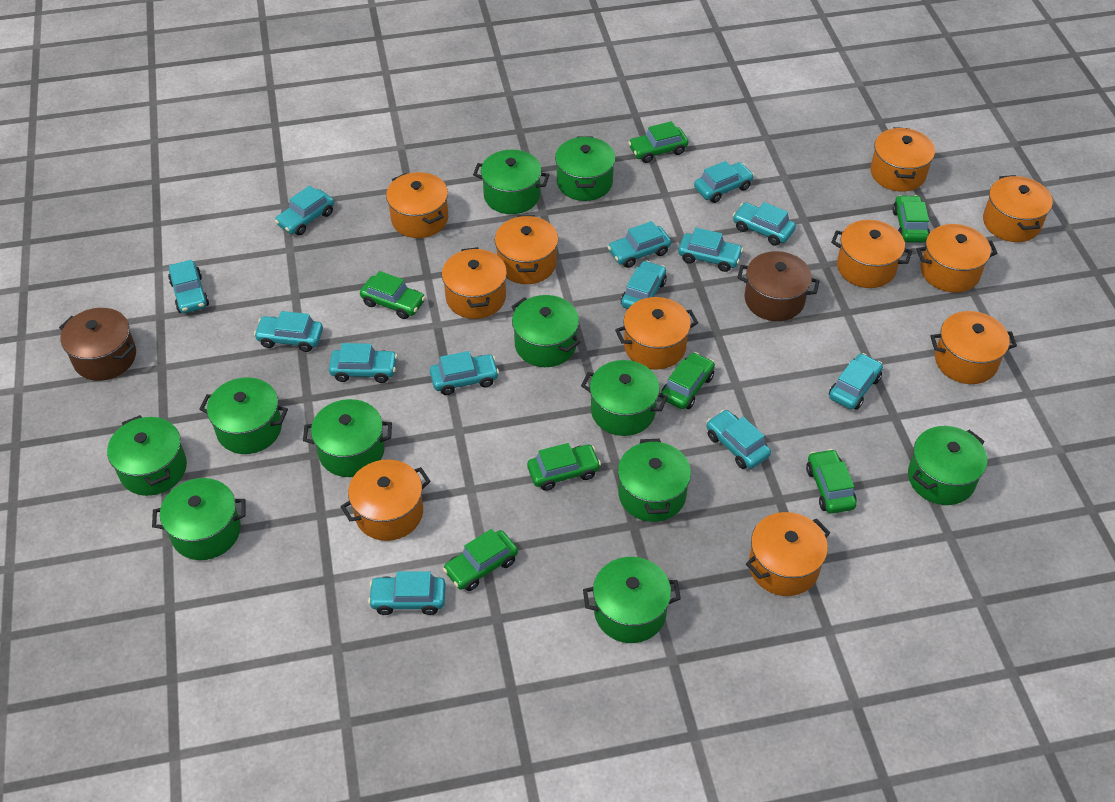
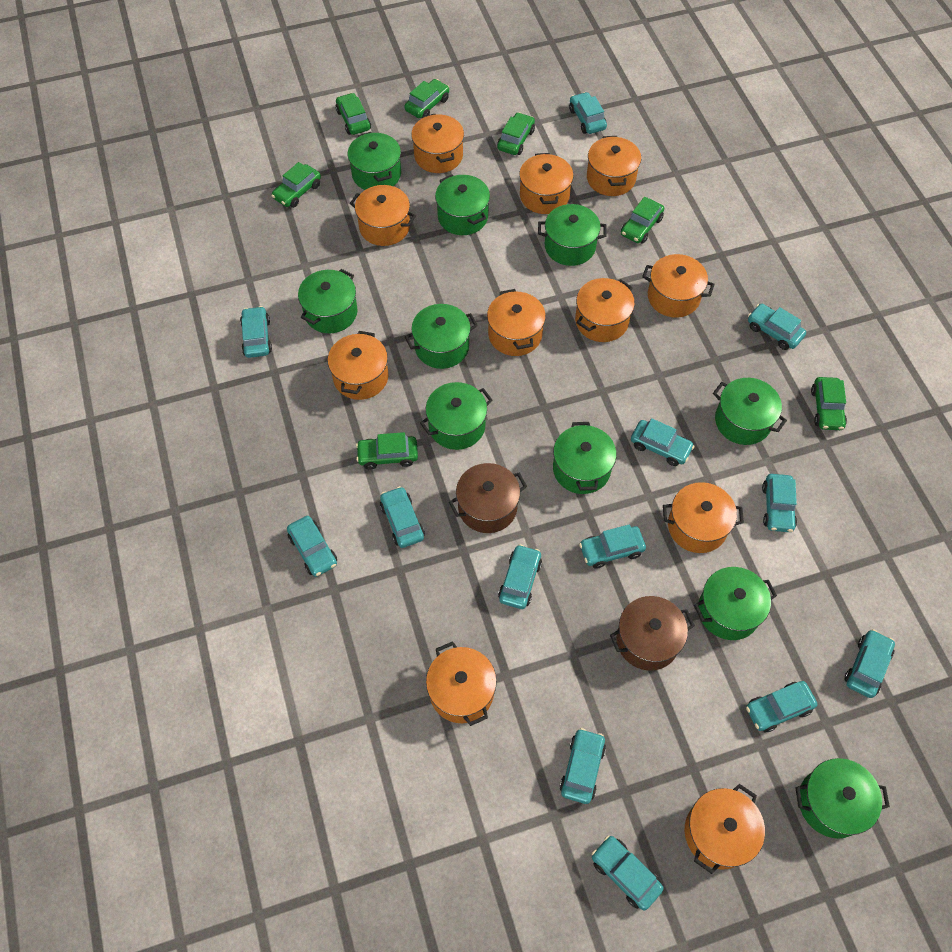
green pot: 11 -> 10

